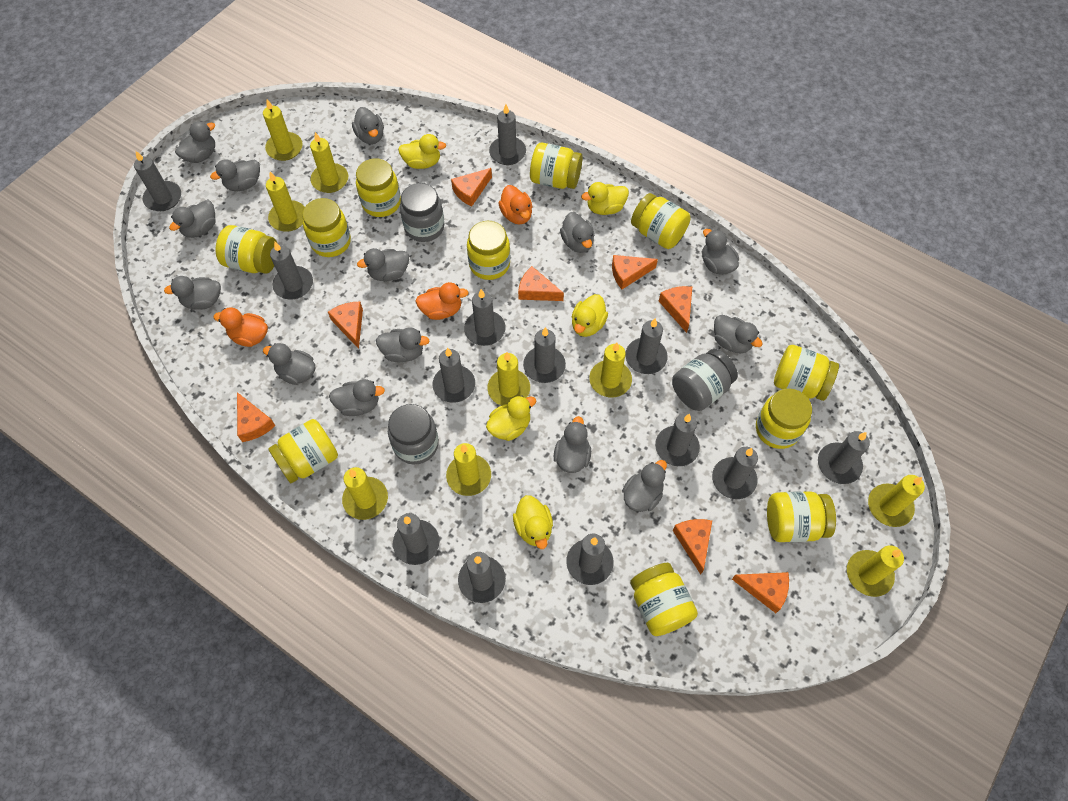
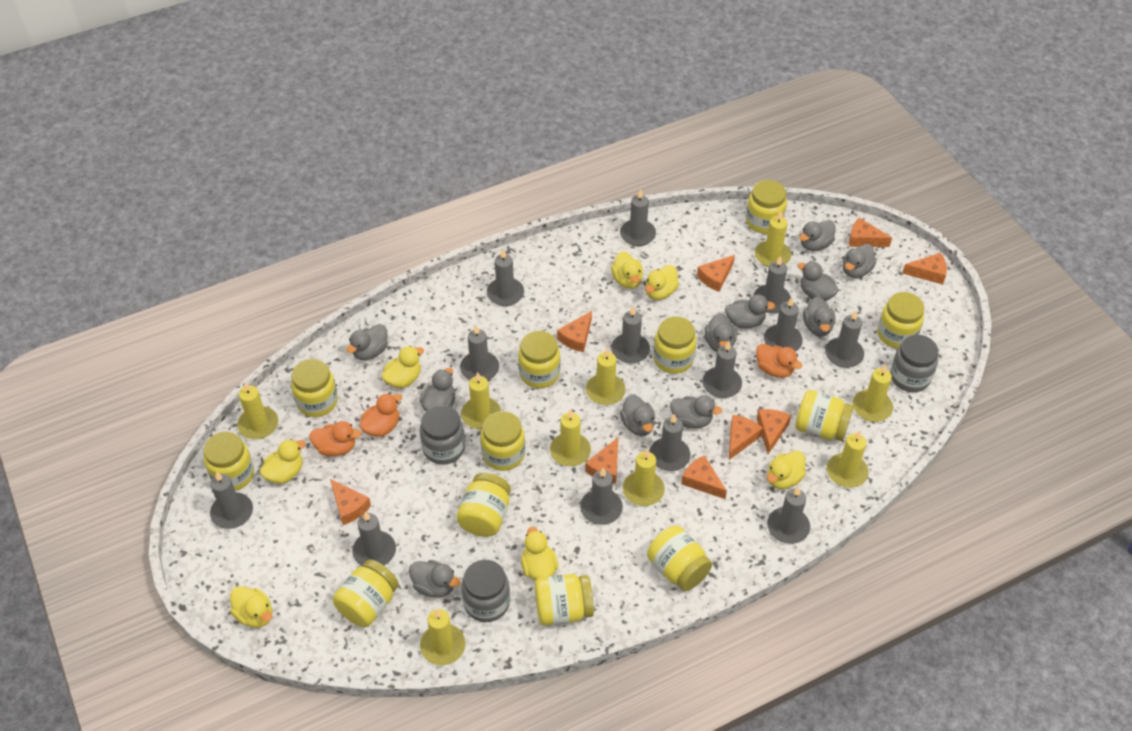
grey duck: 14 -> 11
orange cheese: 8 -> 9
yellow duck: 5 -> 7
yellow jar: 11 -> 12

